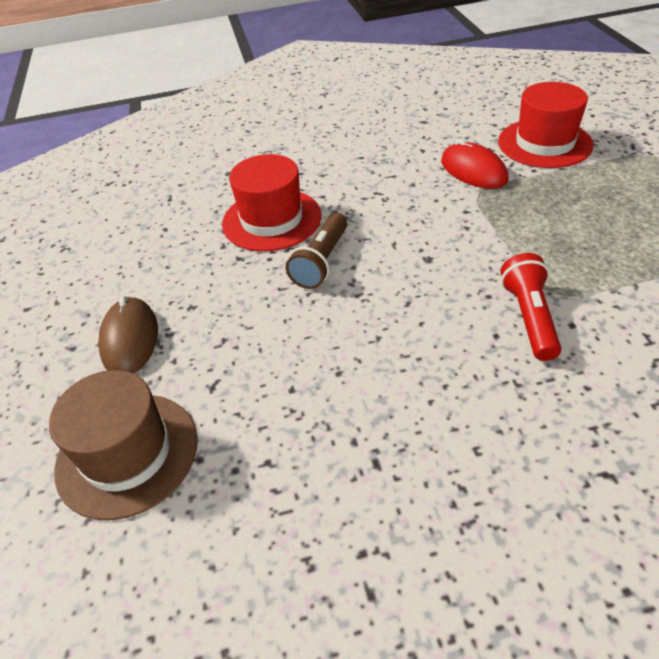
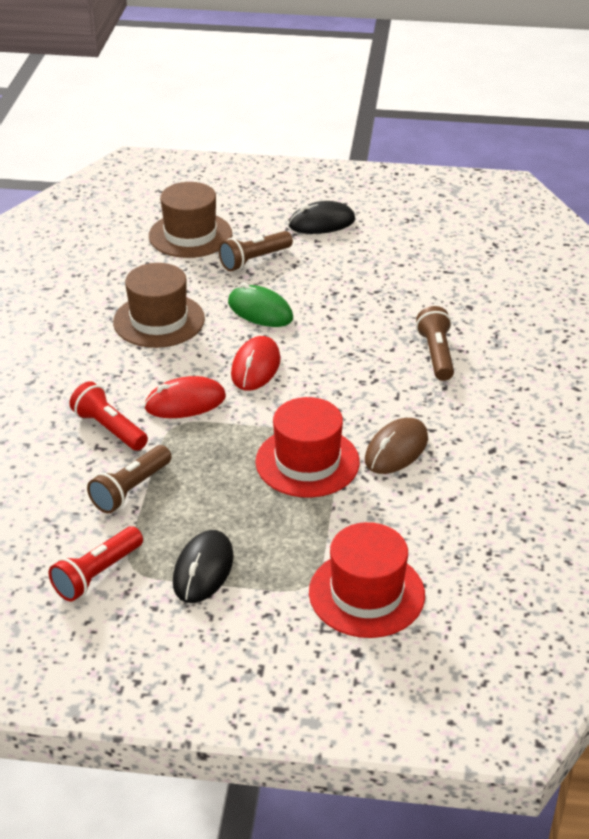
black mouse: 0 -> 2
brown flashlight: 1 -> 3
brown hat: 1 -> 2
green mouse: 0 -> 1
red flashlight: 1 -> 2
red mouse: 1 -> 2

